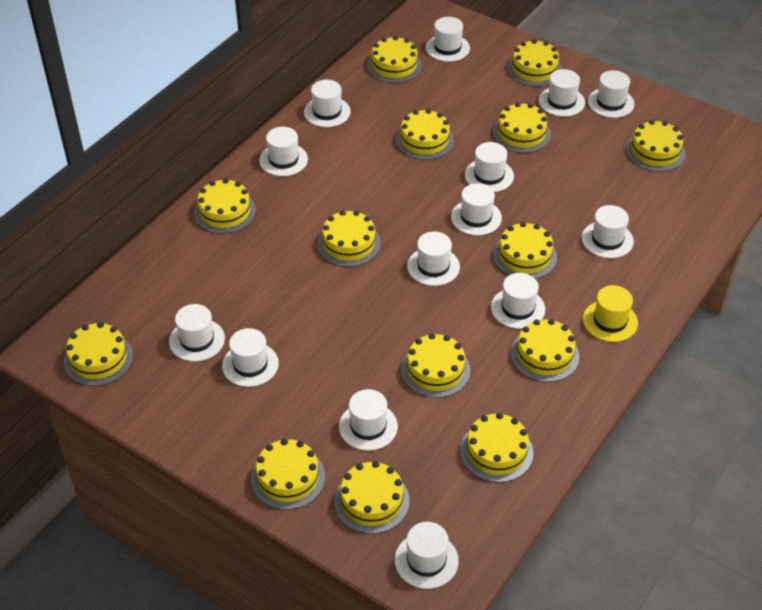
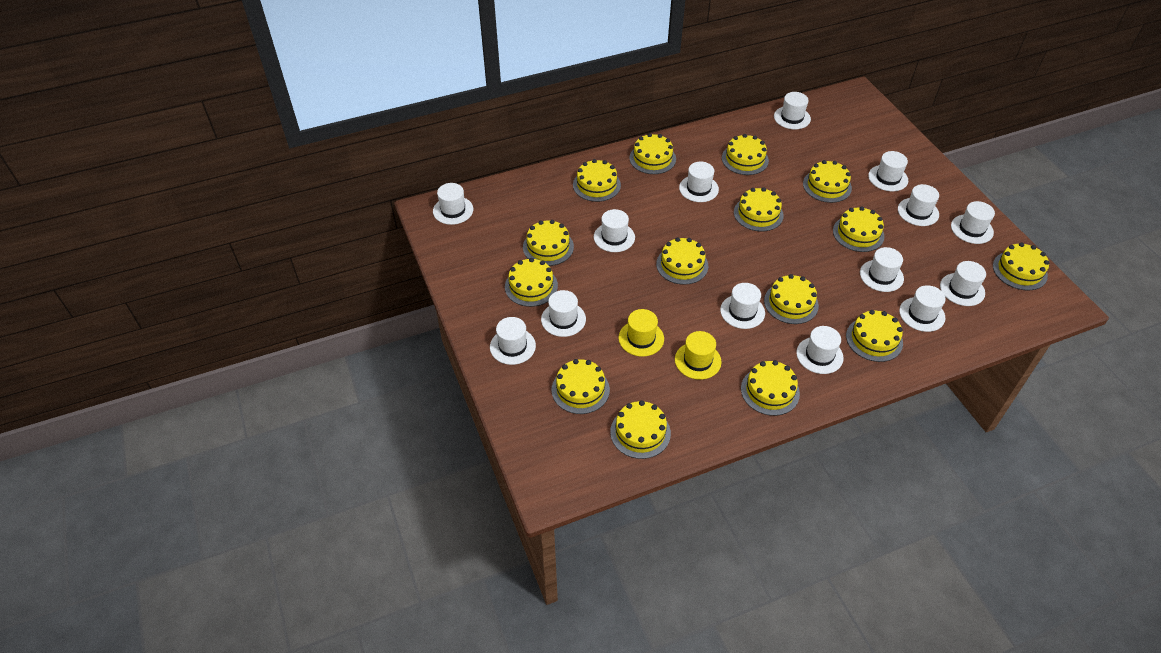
yellow cake: 14 -> 15
yellow hat: 1 -> 2

